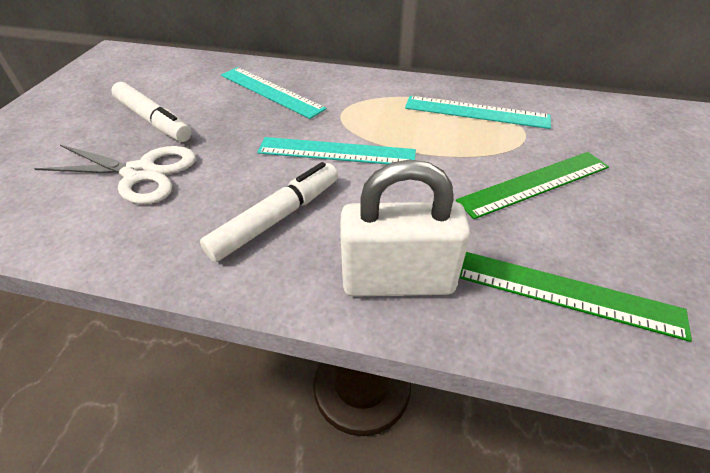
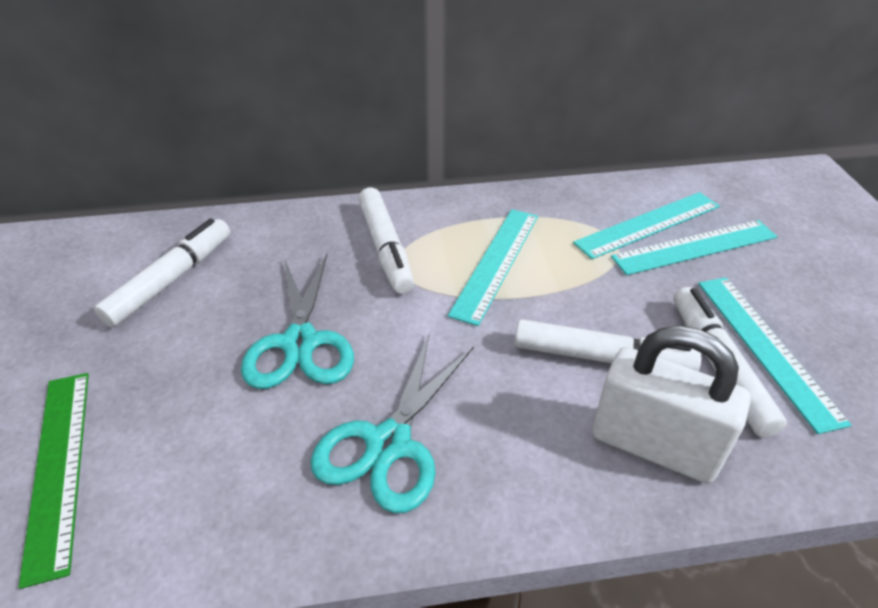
green ruler: 2 -> 1
turquoise ruler: 3 -> 4
turquoise scissors: 0 -> 2
white marker: 2 -> 4
white scissors: 1 -> 0

